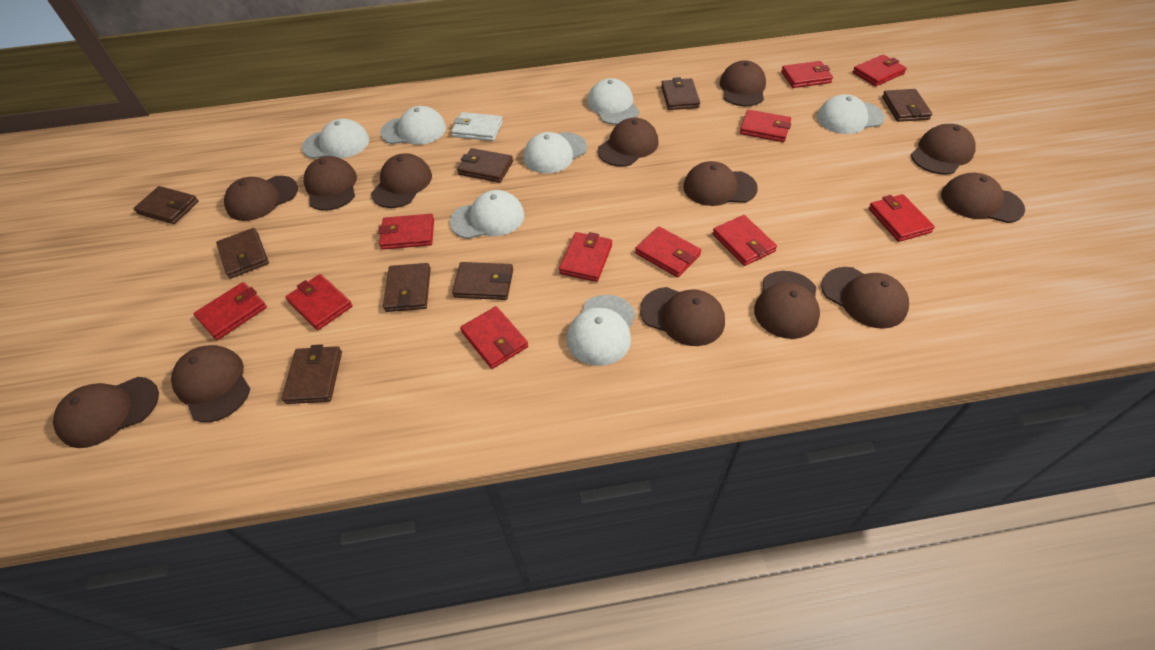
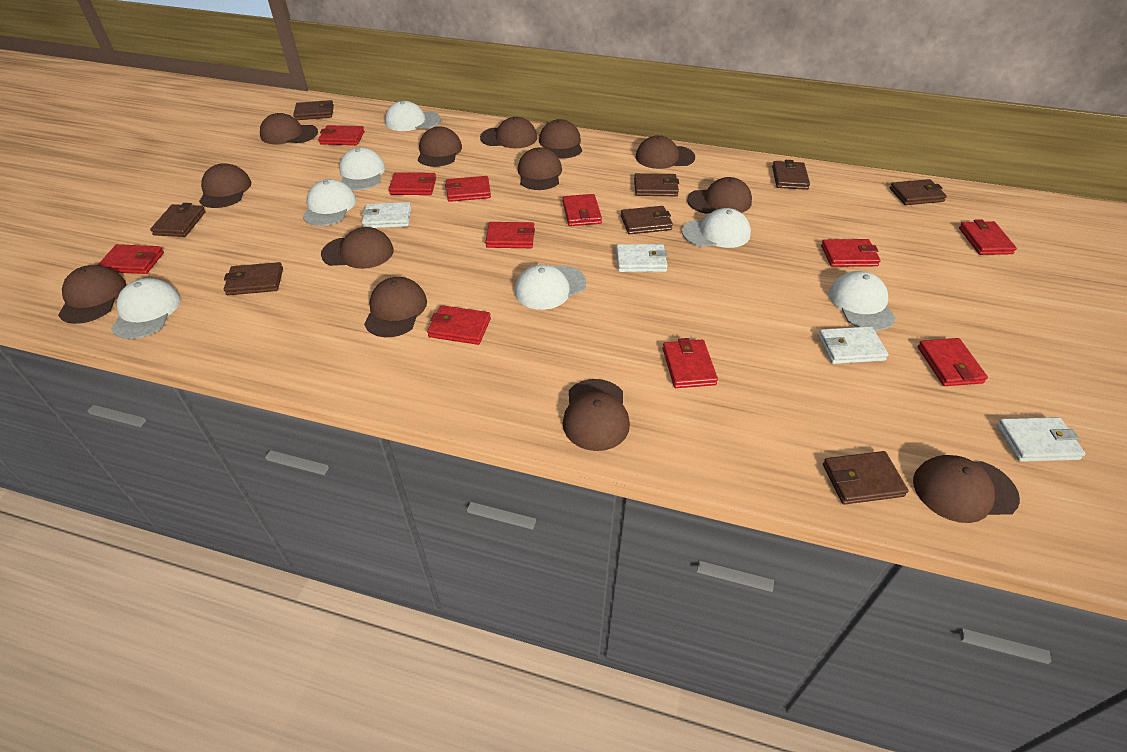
white wallet: 1 -> 4

